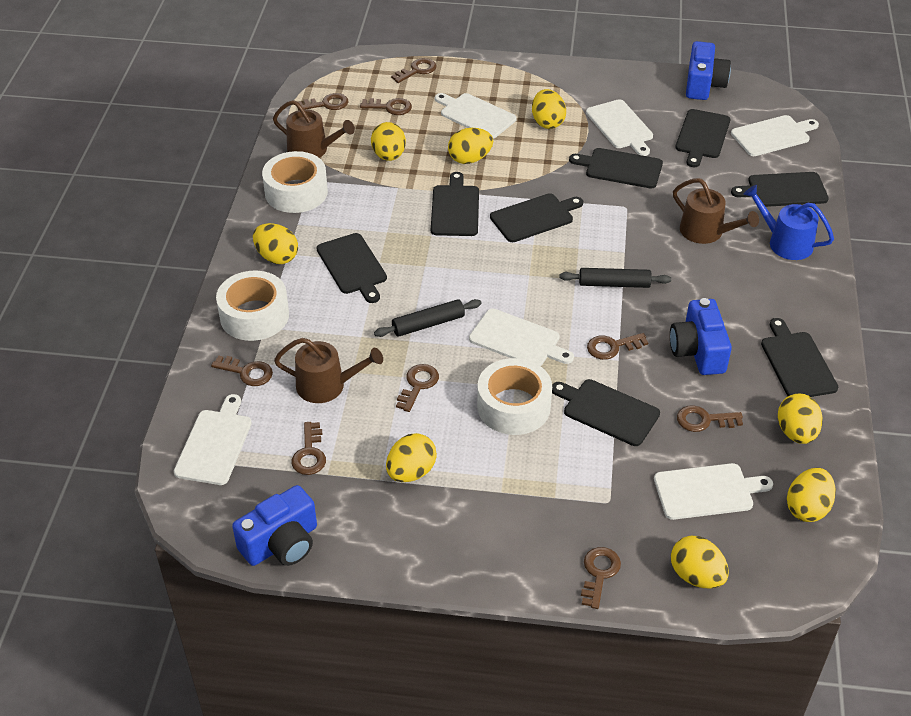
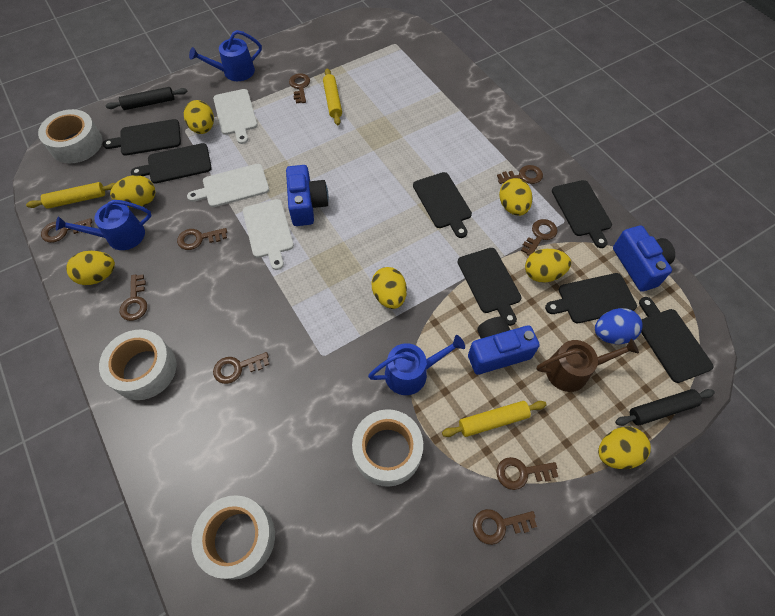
black cutting board: 8 -> 7
blue egg: 0 -> 1
blue watering can: 1 -> 3
brown watering can: 3 -> 1
white cutting board: 6 -> 3
white tape: 3 -> 4
yellow egg: 8 -> 7
yellow rolling pin: 0 -> 3

